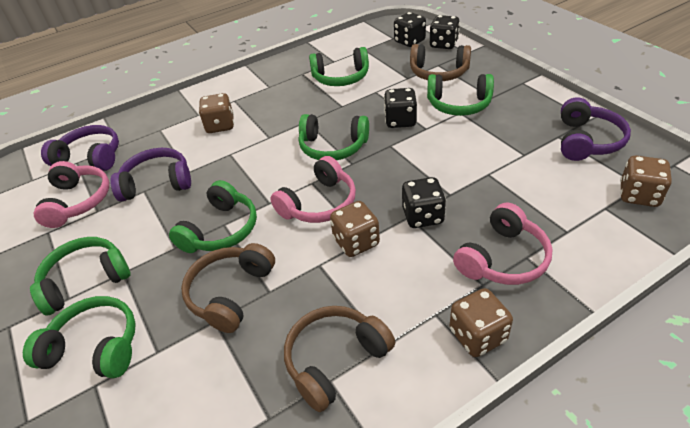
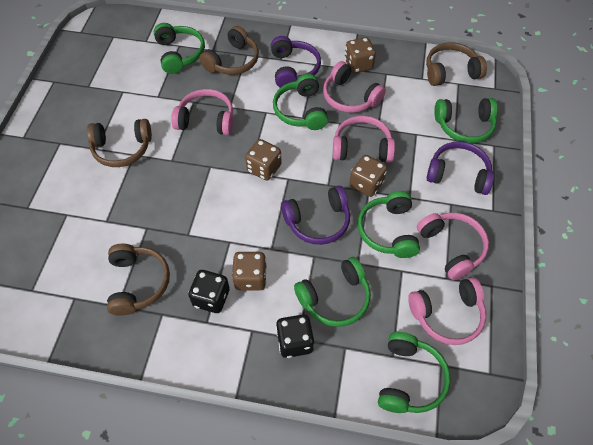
black dice: 4 -> 2
brown headphones: 3 -> 4
pink headphones: 3 -> 5

